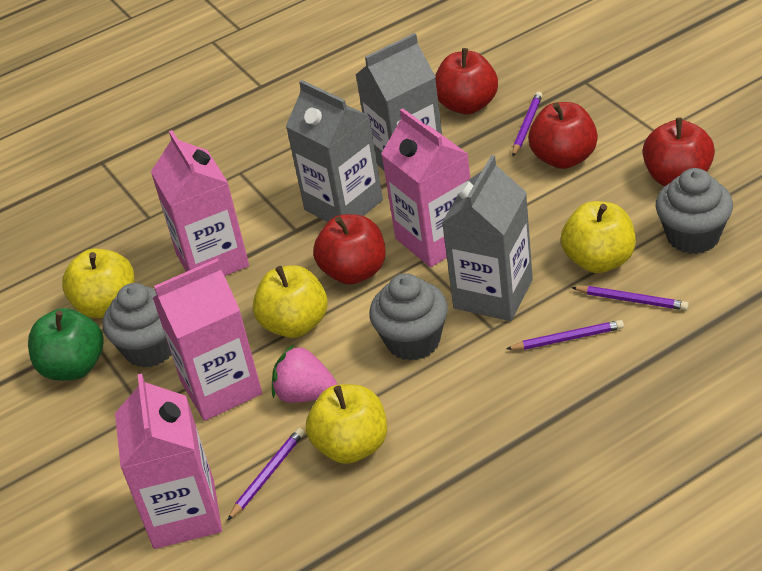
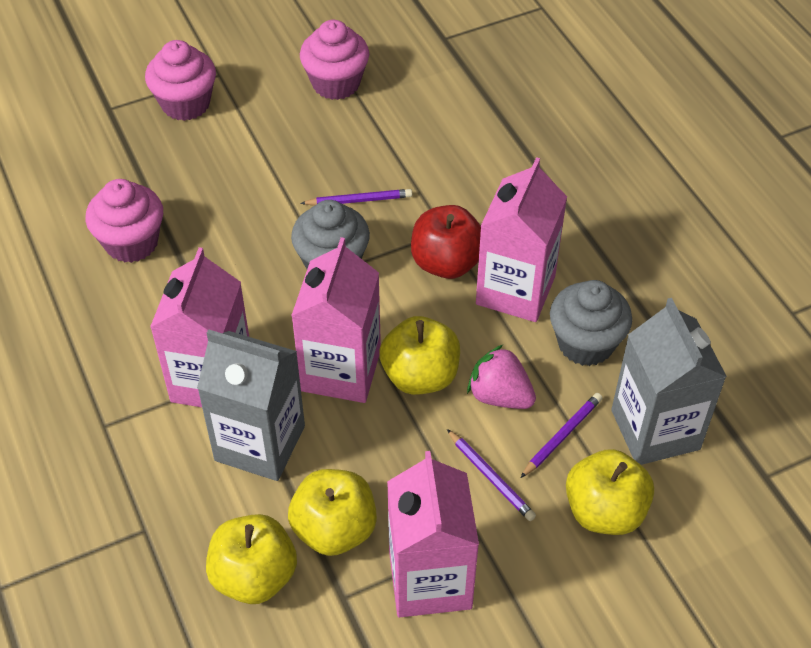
green apple: 1 -> 0
grey carton: 3 -> 2
grey cupcake: 3 -> 2
pink cupcake: 0 -> 3
purple pencil: 4 -> 3
red apple: 4 -> 1

